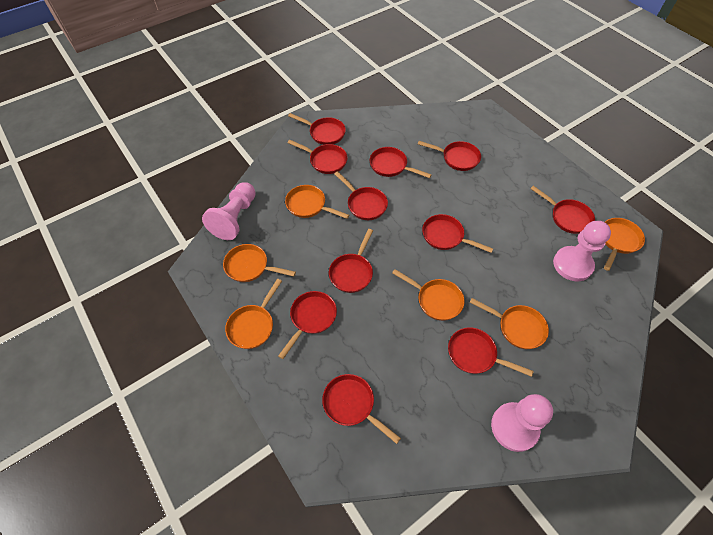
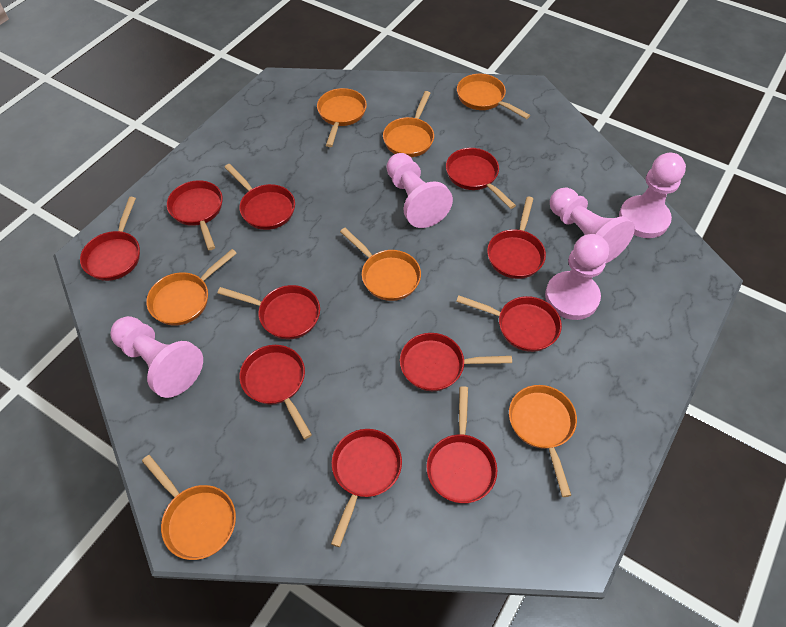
orange pan: 6 -> 7
pink pawn: 3 -> 5

